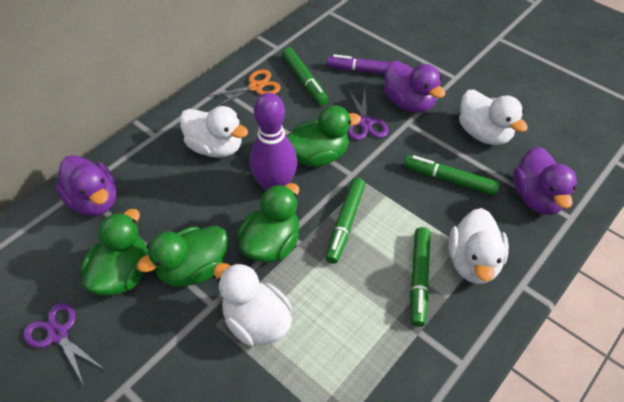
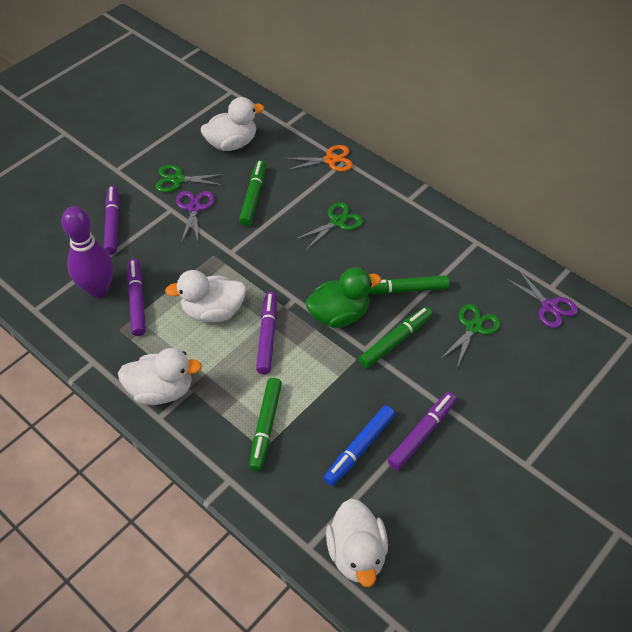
blue marker: 0 -> 1
green duck: 4 -> 1
green scissors: 0 -> 3
purple duck: 3 -> 0
purple marker: 1 -> 4

